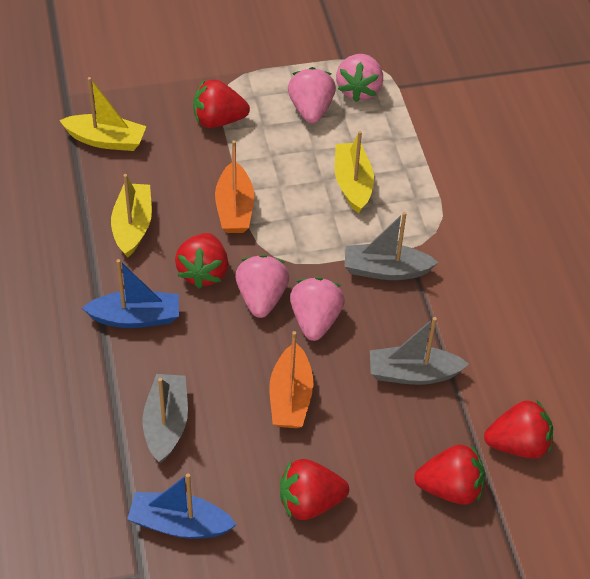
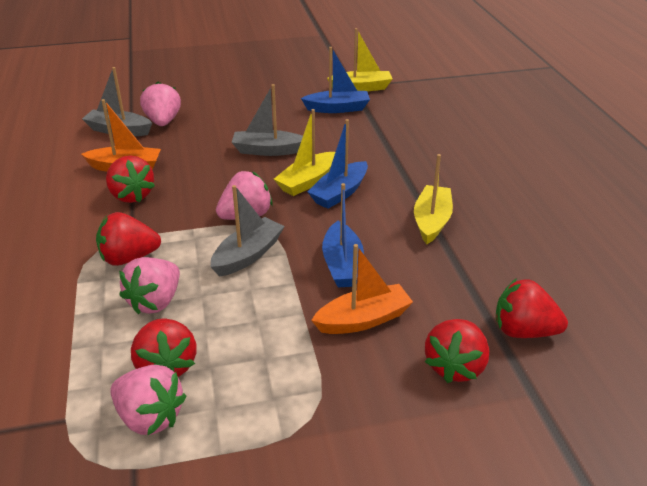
blue boat: 2 -> 3

